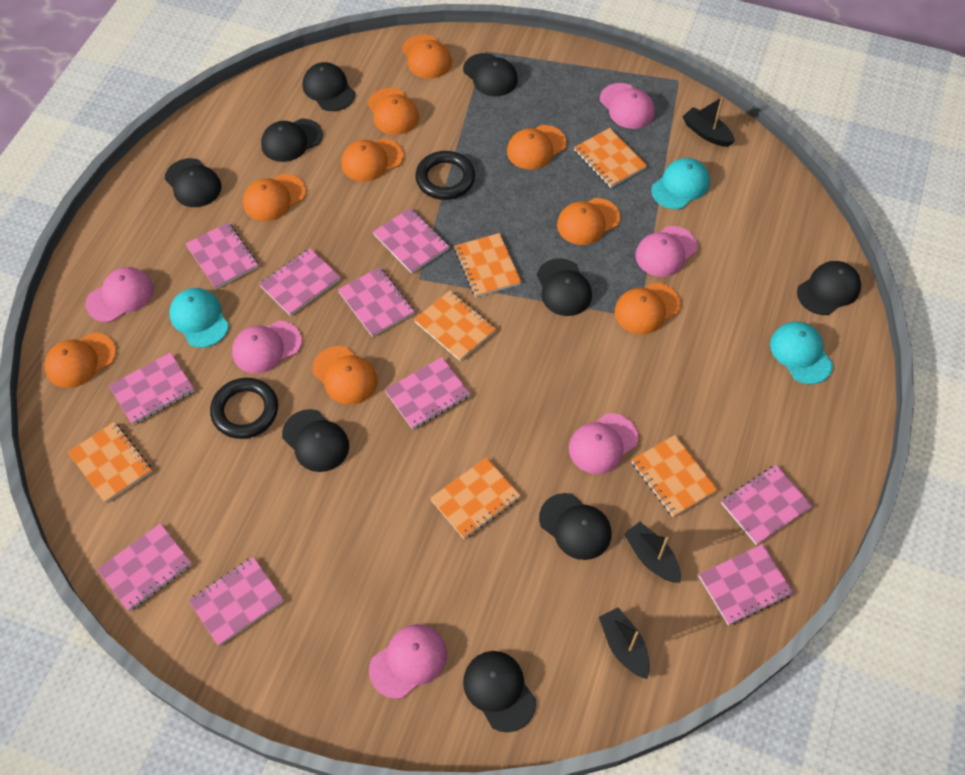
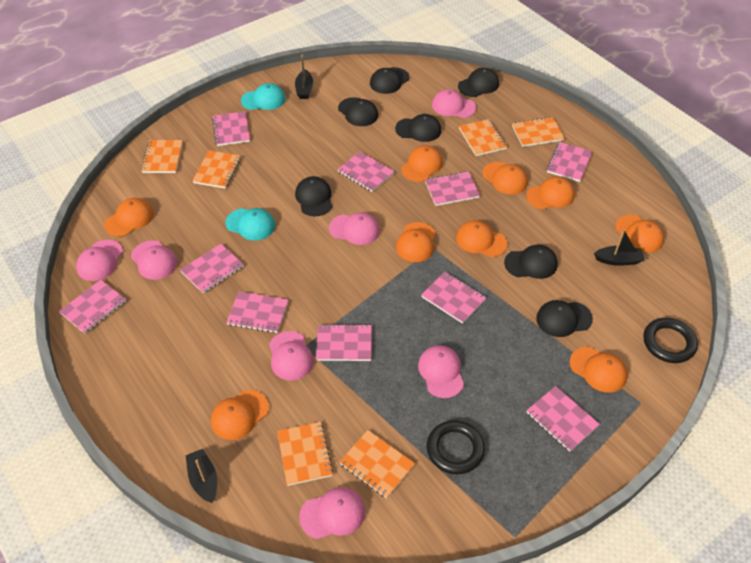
black cap: 9 -> 7
pink cap: 6 -> 7
turquoise cap: 3 -> 2

